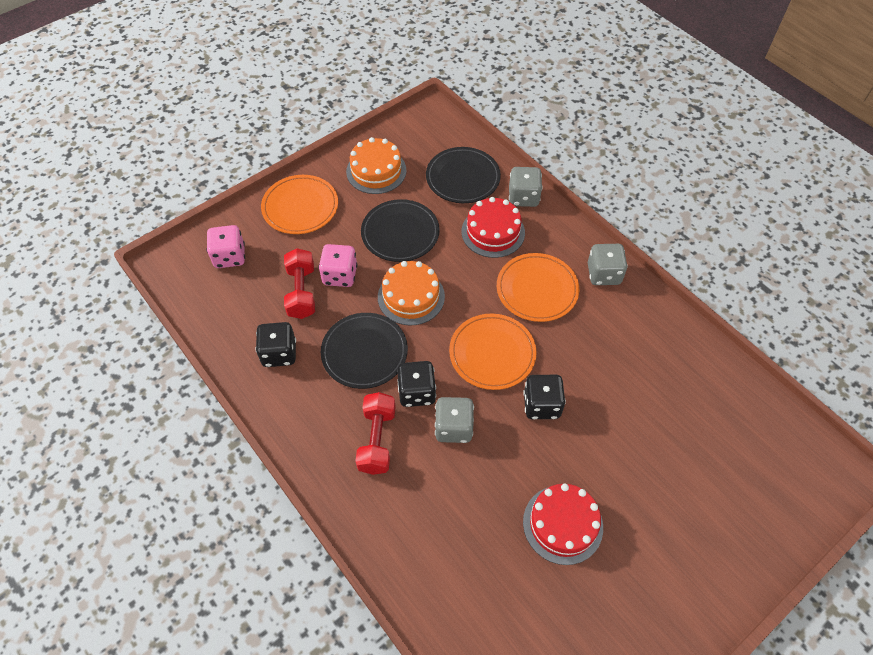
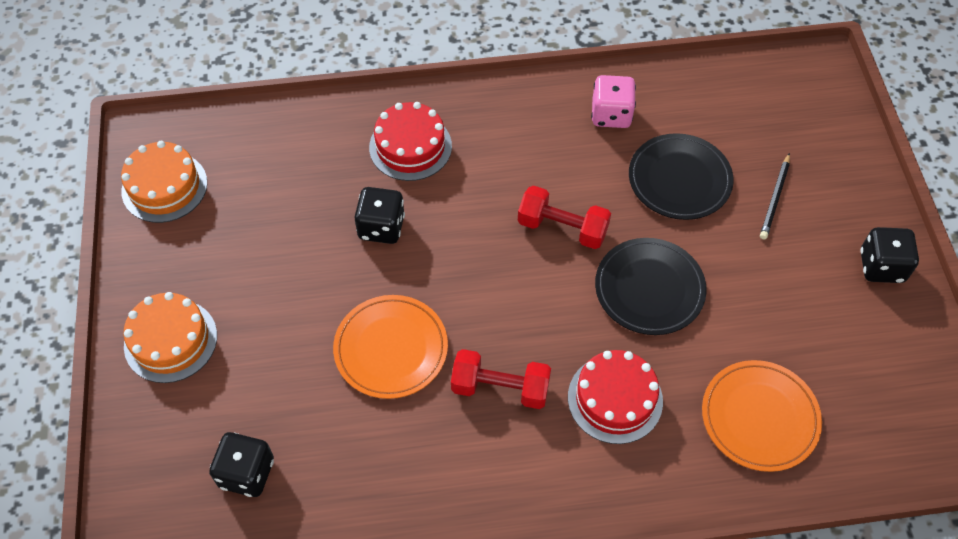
black pencil: 0 -> 1
black plate: 3 -> 2
grey dice: 3 -> 0
orange plate: 3 -> 2
pink dice: 2 -> 1

